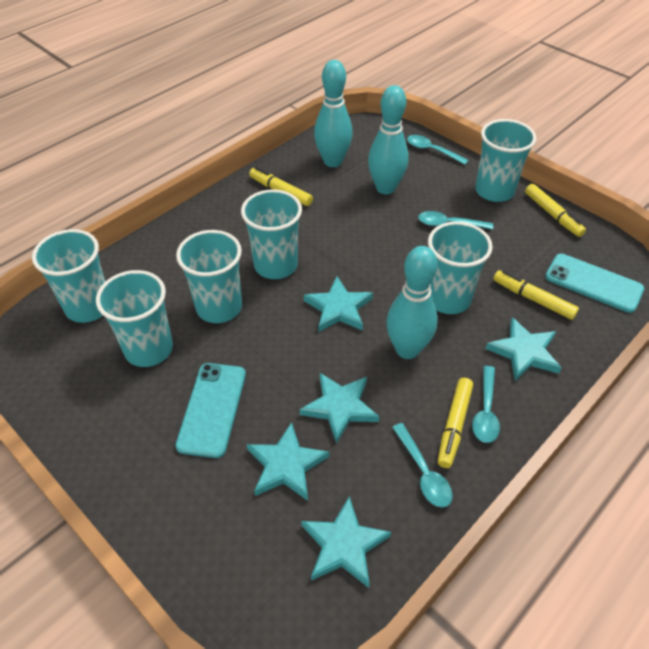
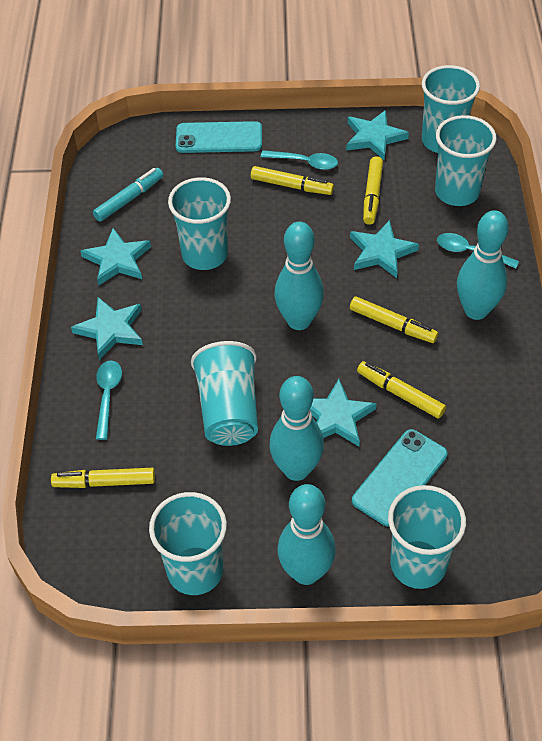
turquoise bowling pin: 3 -> 4
turquoise marker: 0 -> 1
turquoise spoon: 4 -> 3
yellow marker: 4 -> 5

